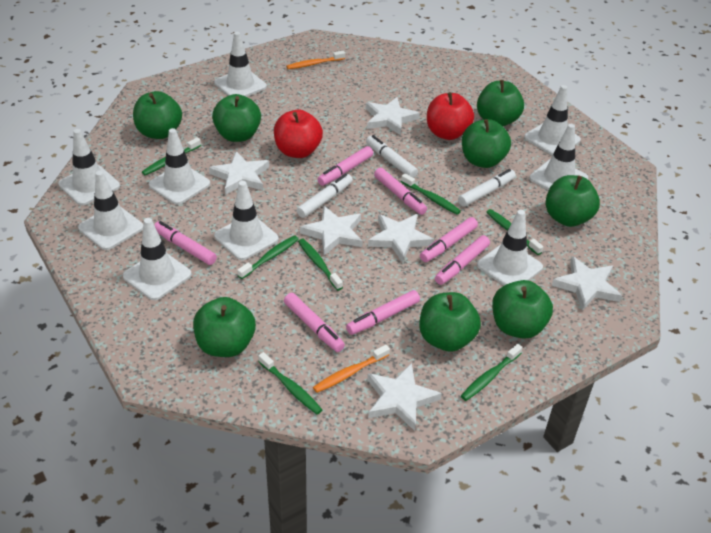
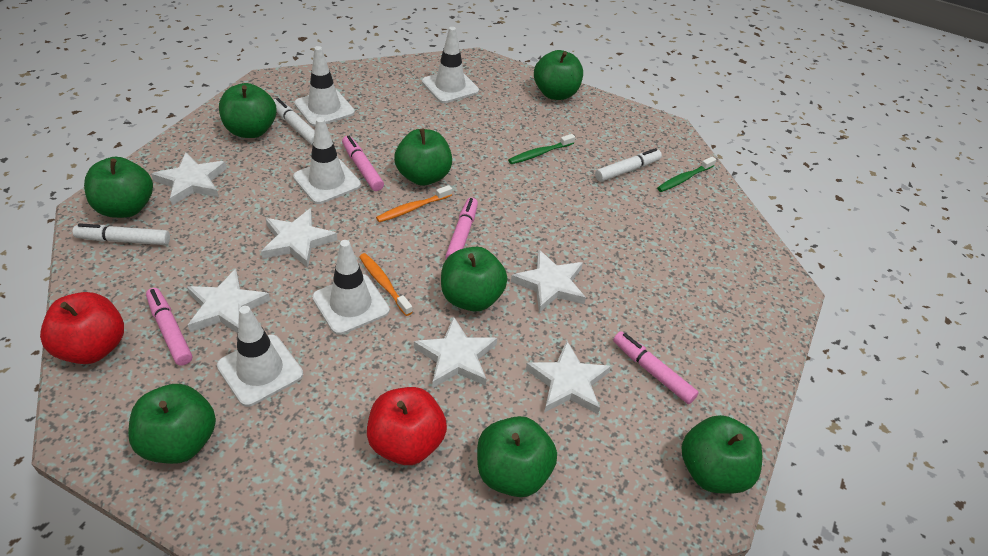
green toothbrush: 7 -> 2
pink marker: 7 -> 4
white traffic cone: 9 -> 5

